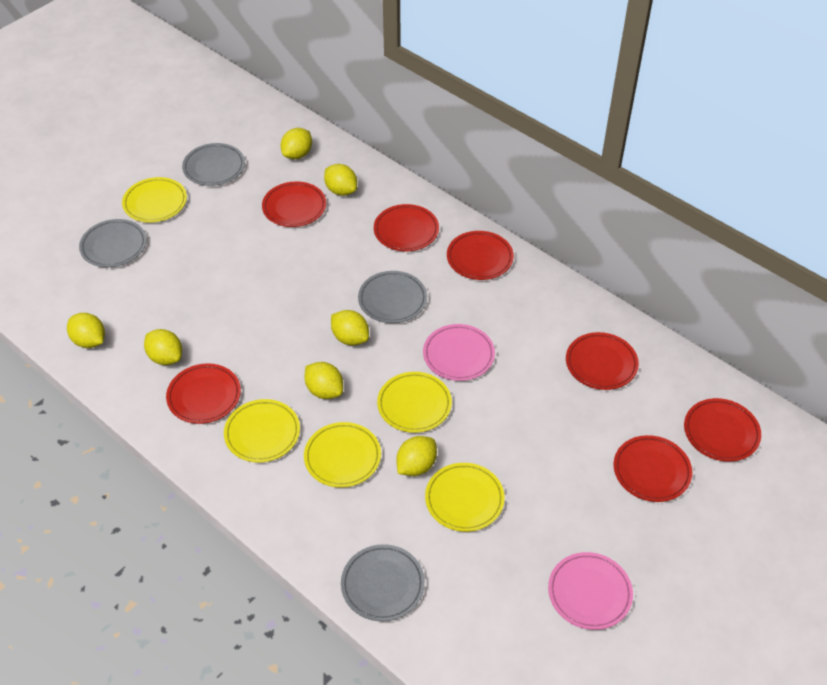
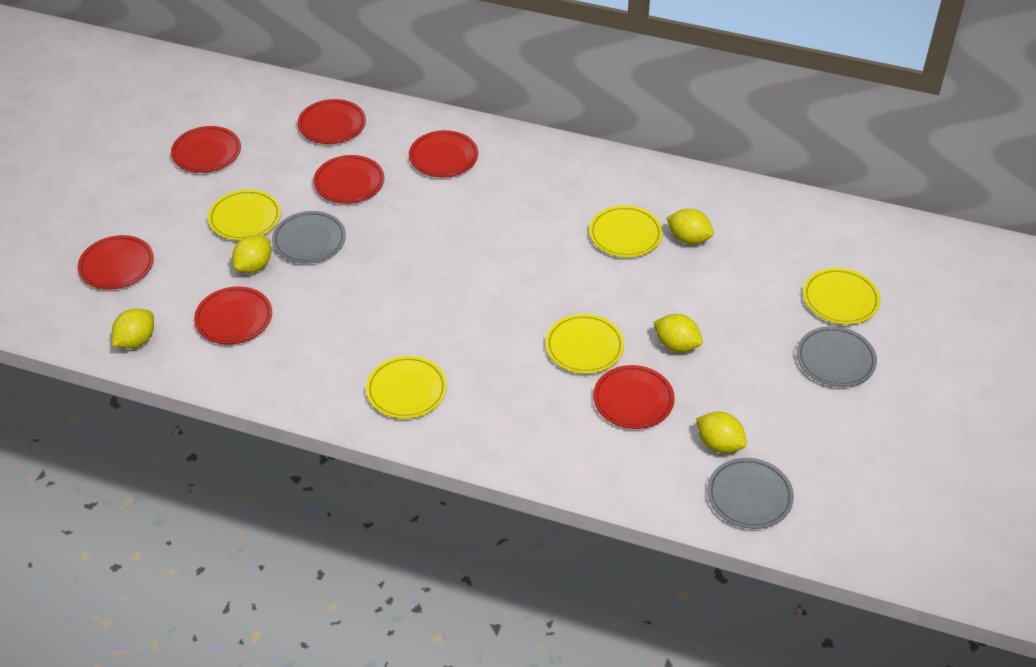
grey plate: 4 -> 3
pink plate: 2 -> 0
yellow lemon: 7 -> 5

